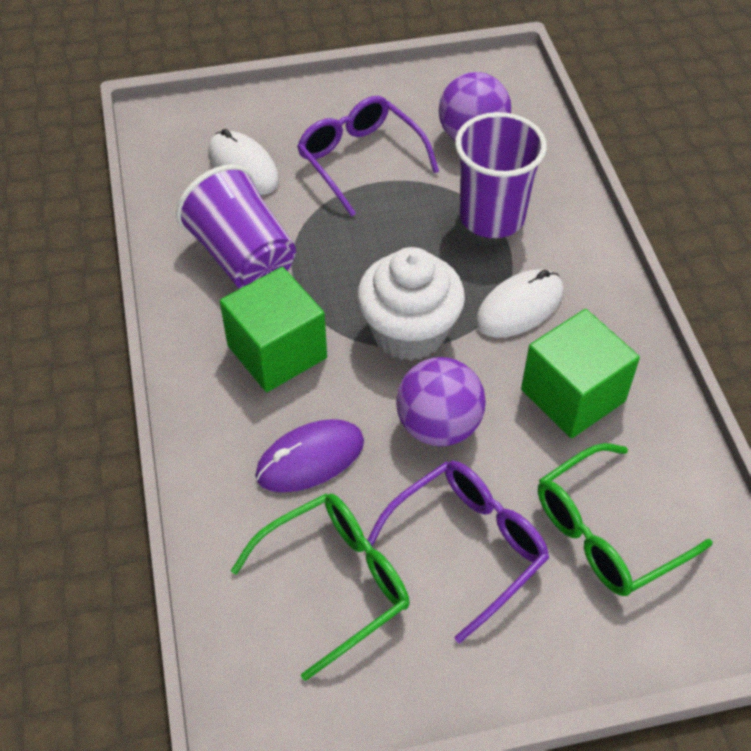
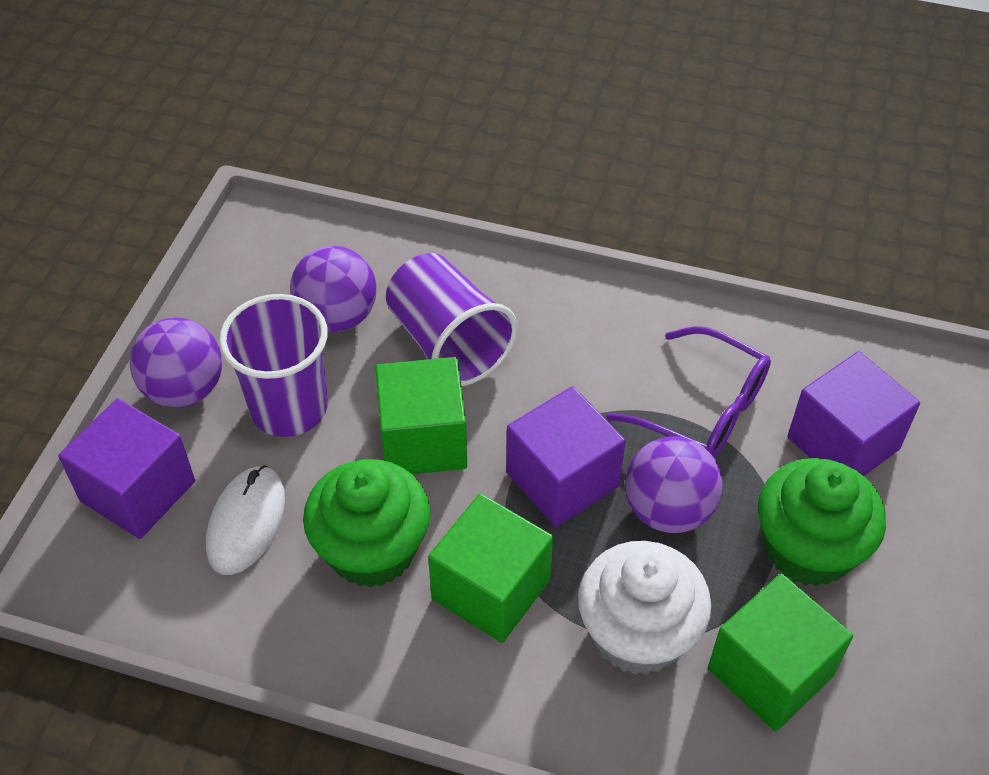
green cube: 2 -> 3
green cupcake: 0 -> 2
green glasses: 2 -> 0
purple ball: 2 -> 3
purple cube: 0 -> 3
purple glasses: 2 -> 1
purple mouse: 1 -> 0
white mouse: 2 -> 1

